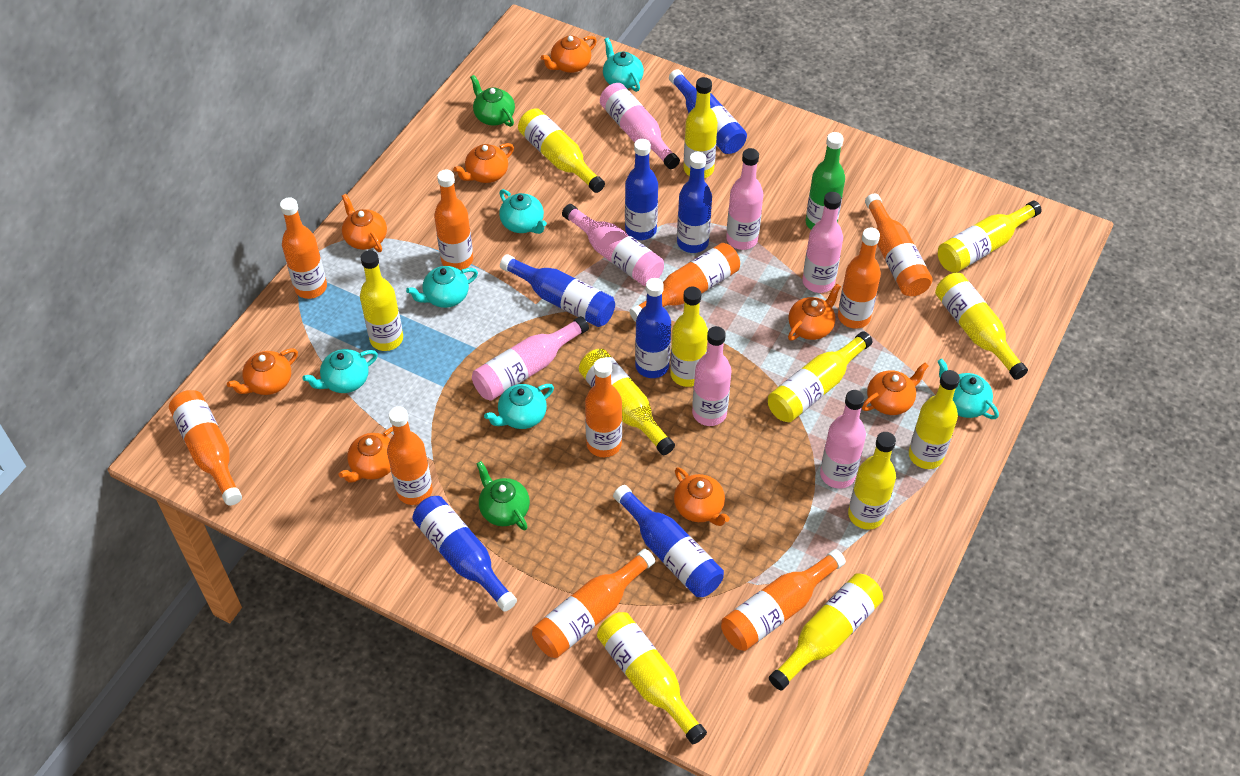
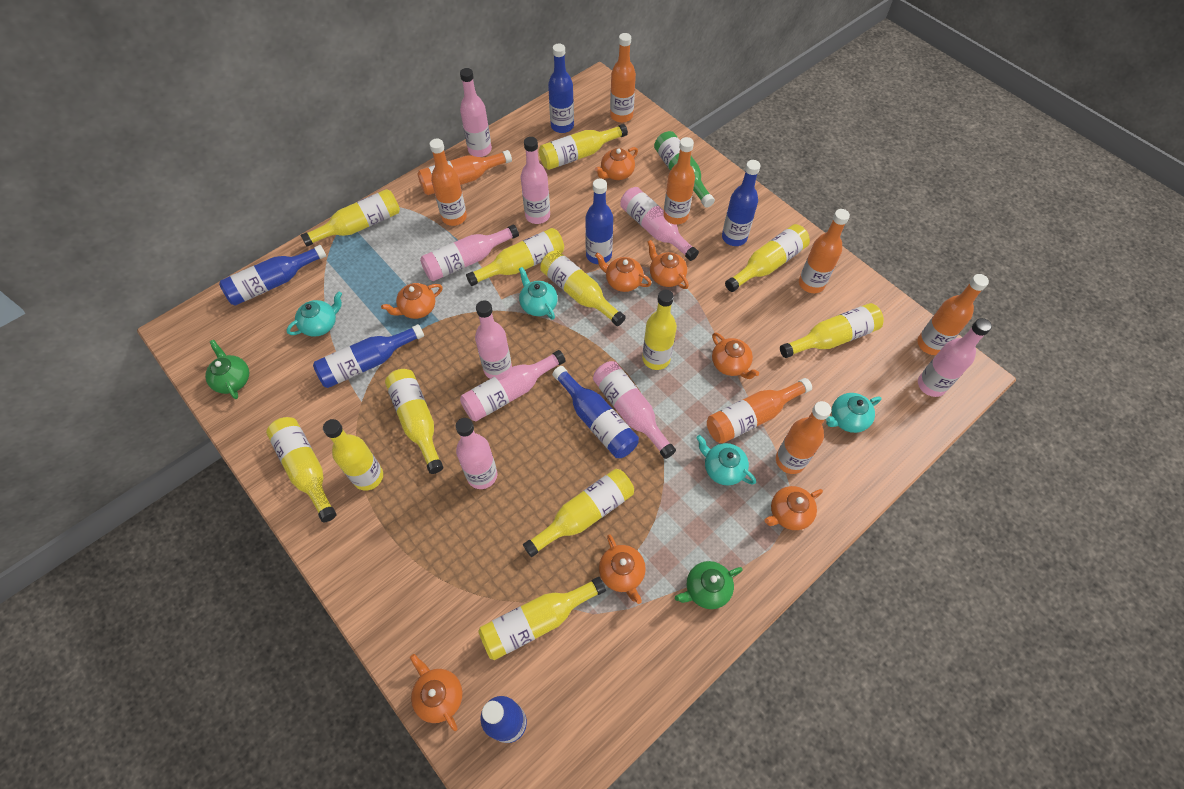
orange bottle: 10 -> 8
pink bottle: 7 -> 9
turquoise teapot: 6 -> 4

